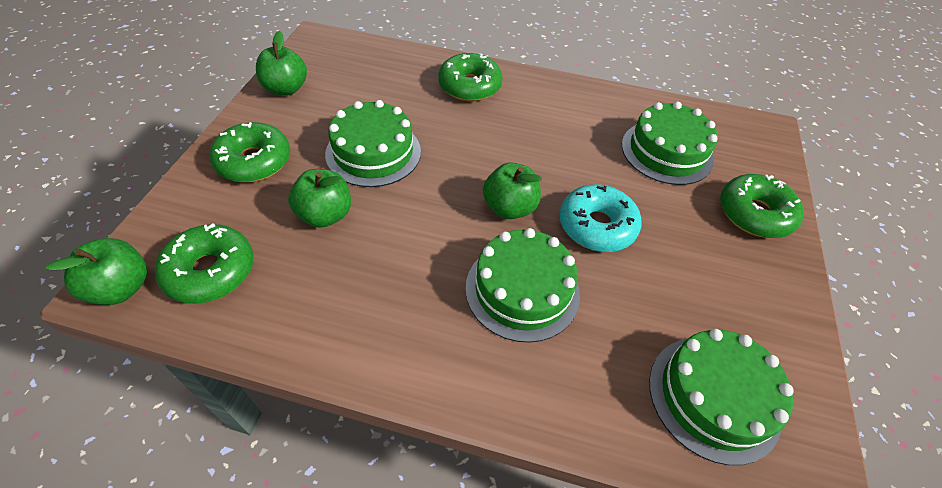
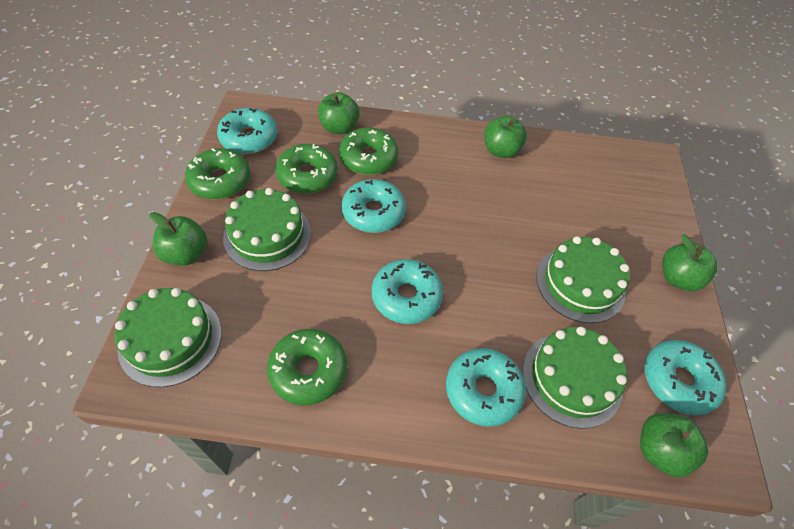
green apple: 4 -> 5
turquoise donut: 1 -> 5

